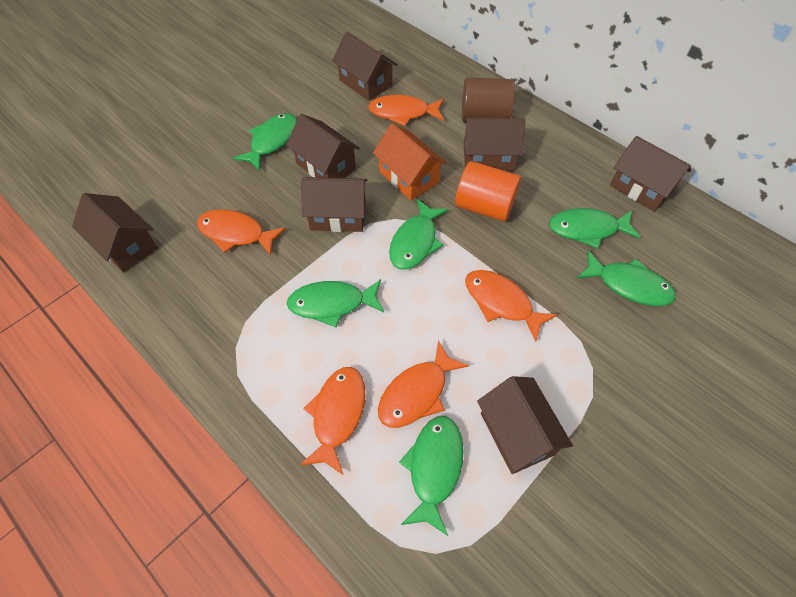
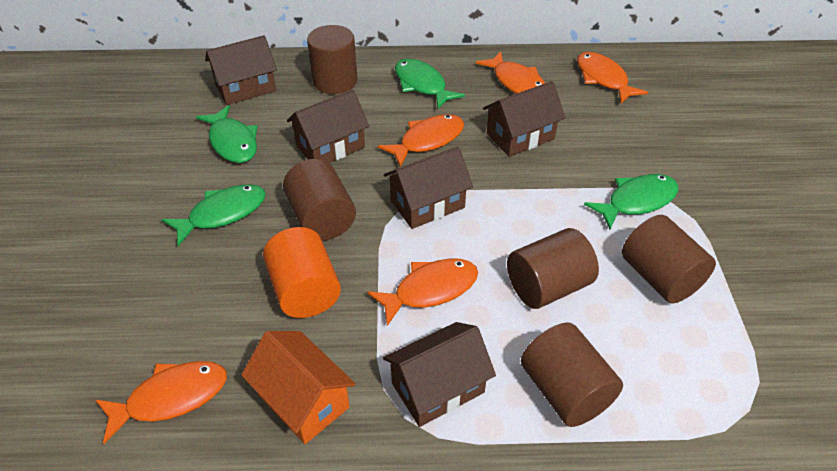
brown cylinder: 1 -> 5
brown house: 7 -> 5
green fish: 6 -> 4

